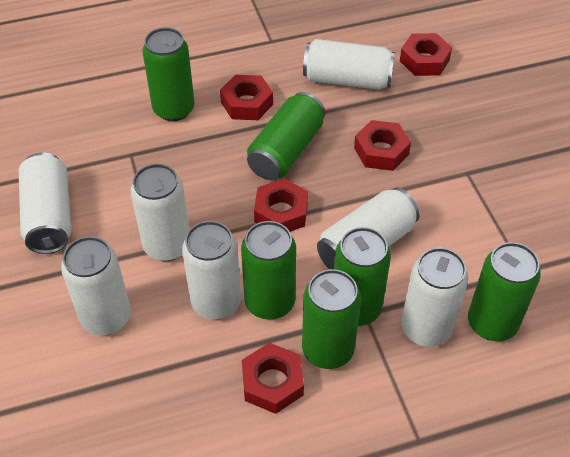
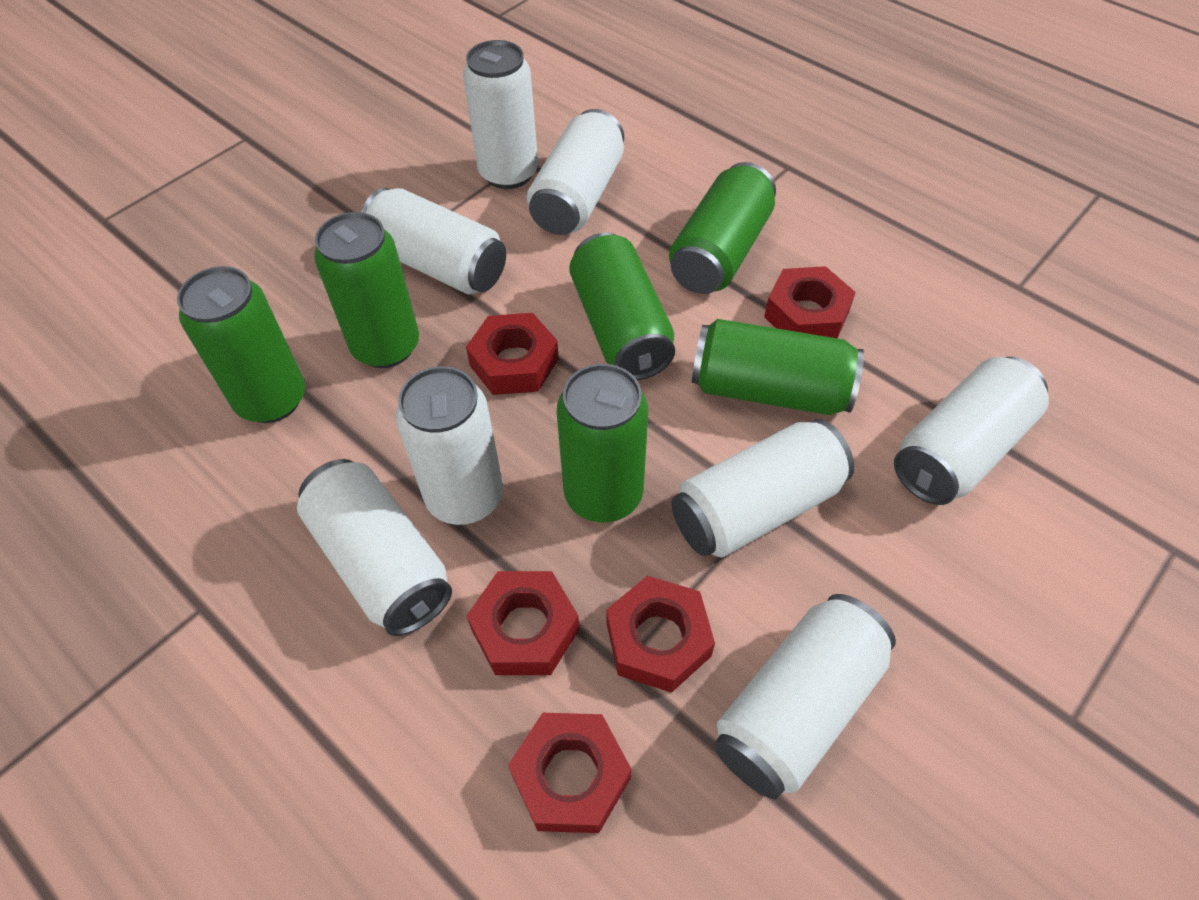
white can: 7 -> 8

